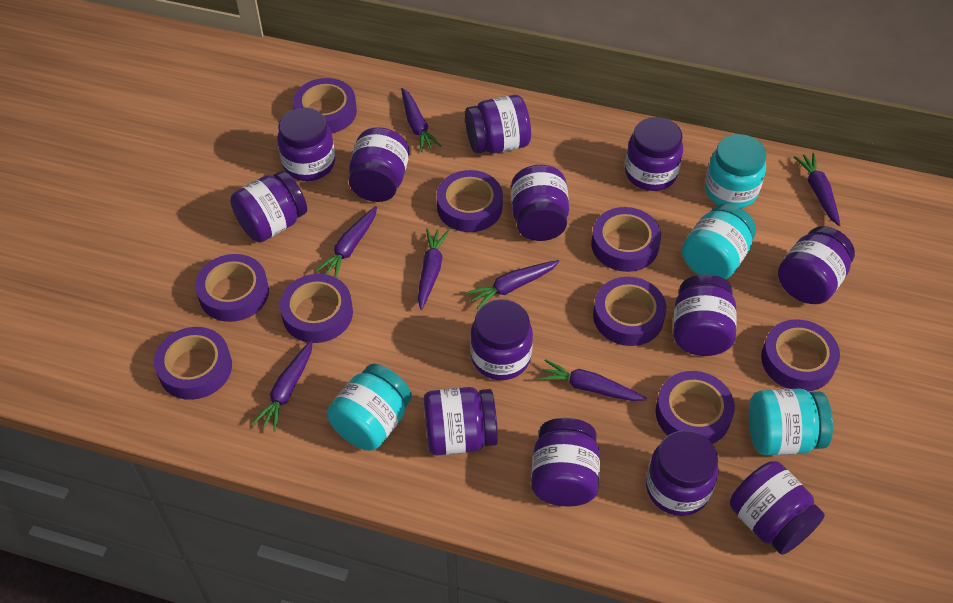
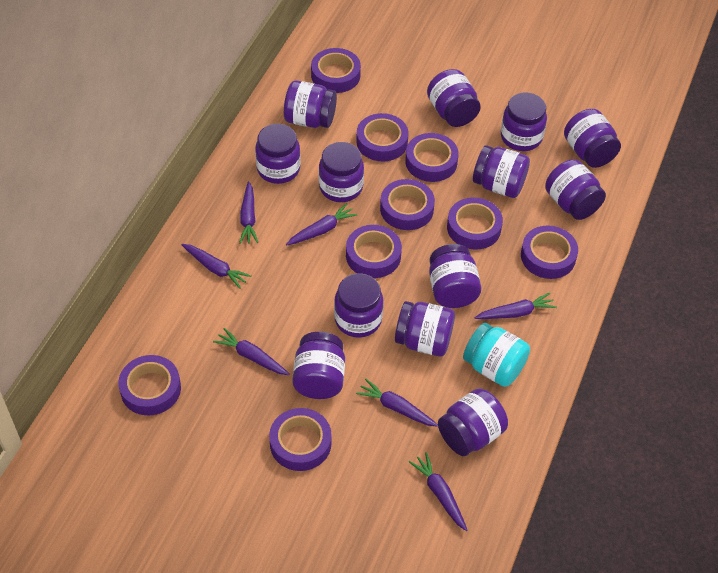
turquoise jar: 4 -> 1

